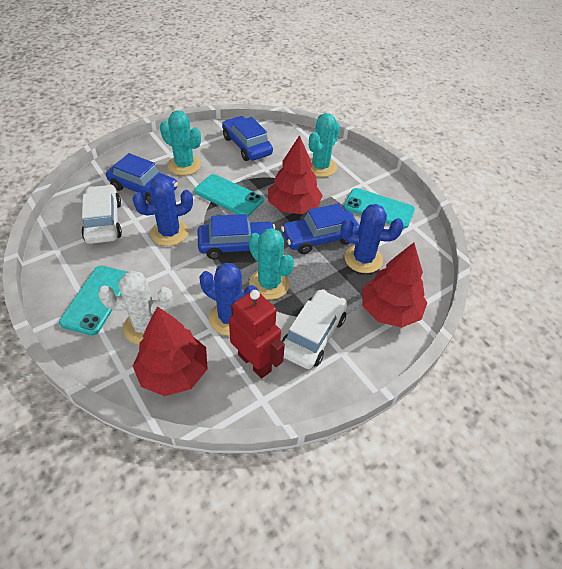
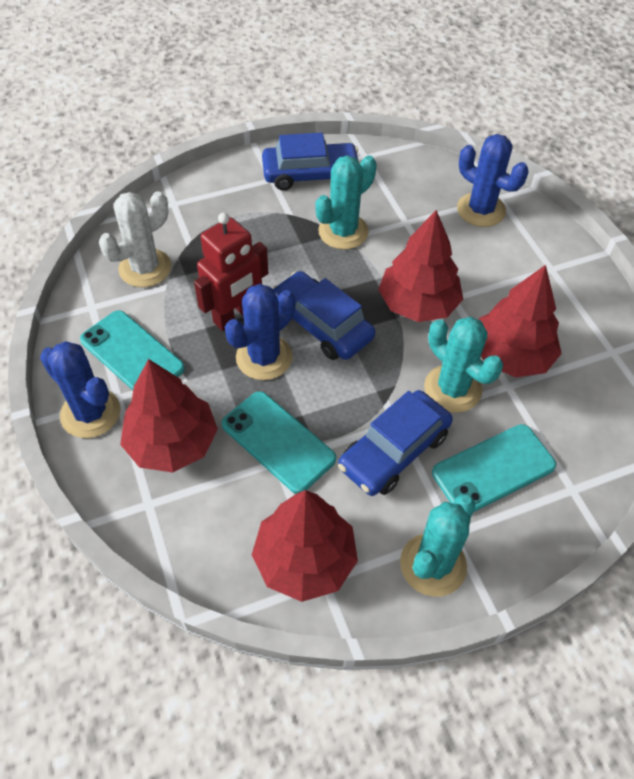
blue car: 4 -> 3
red tree: 3 -> 4
white car: 2 -> 0

